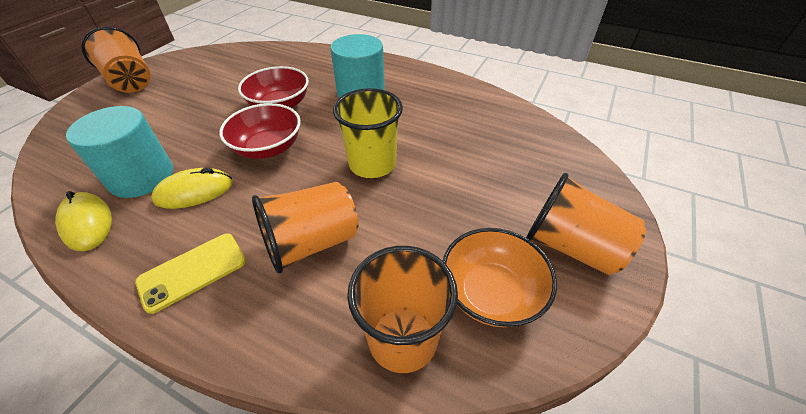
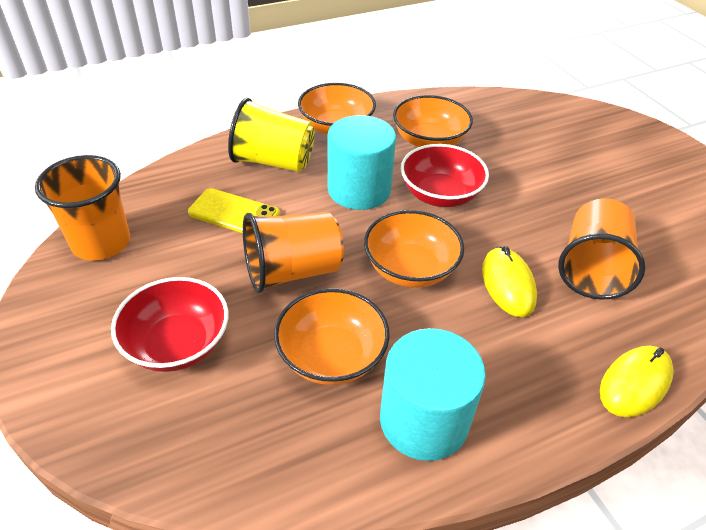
orange bowl: 1 -> 4
orange cup: 4 -> 3

